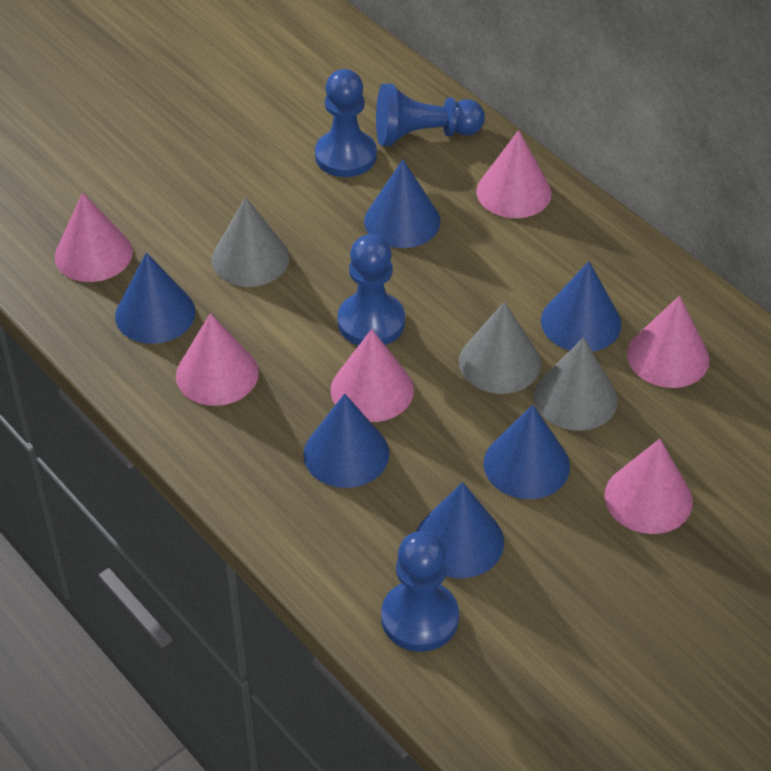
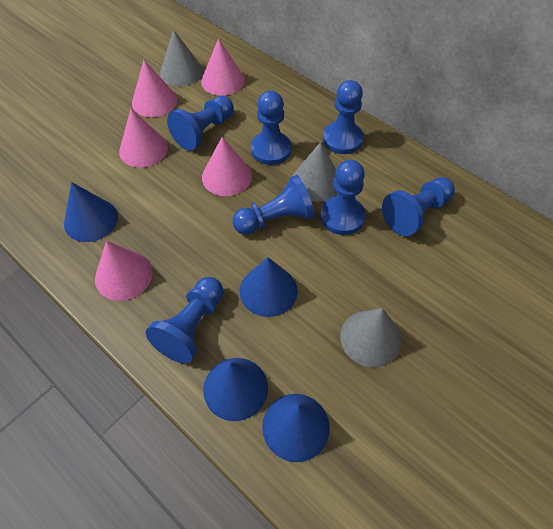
blue cone: 6 -> 4
blue pawn: 4 -> 7
pink cone: 6 -> 5

